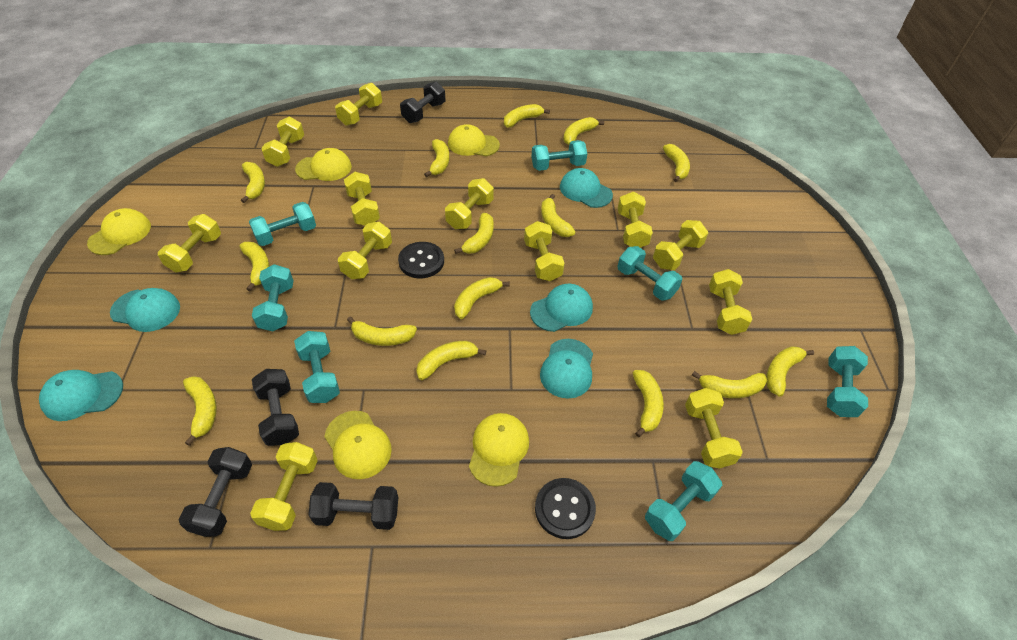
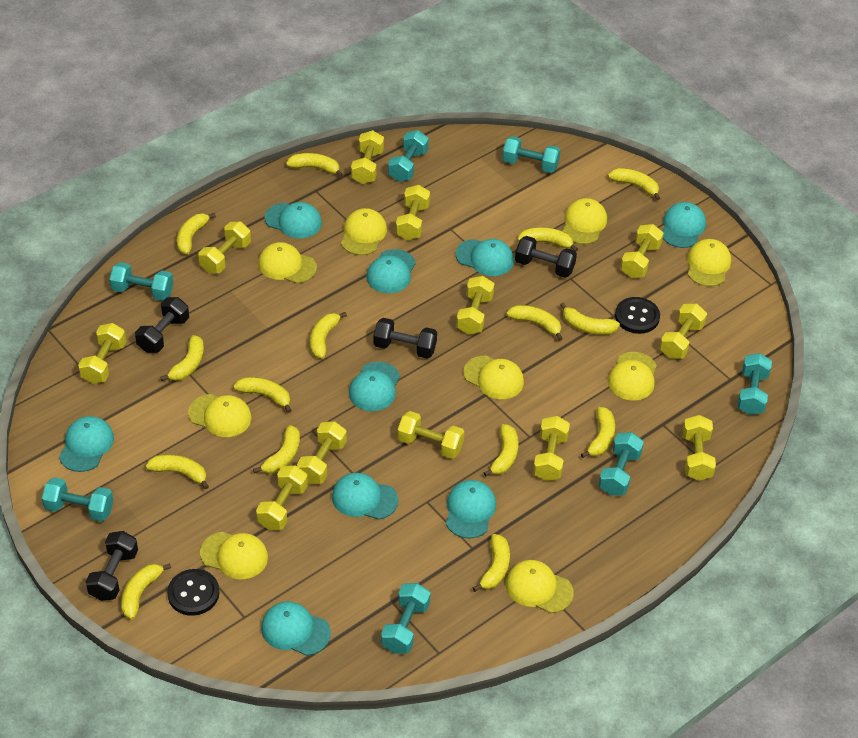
turquoise cap: 5 -> 9
yellow cap: 5 -> 9

